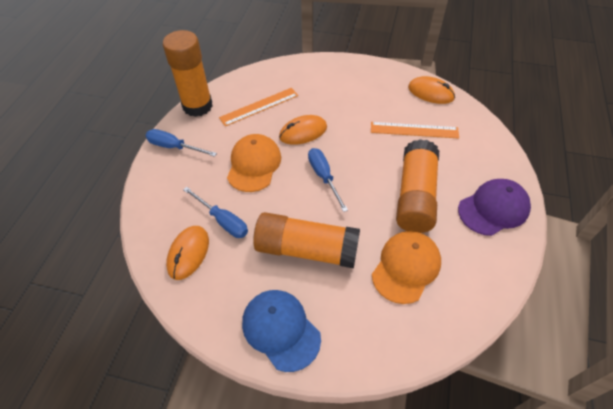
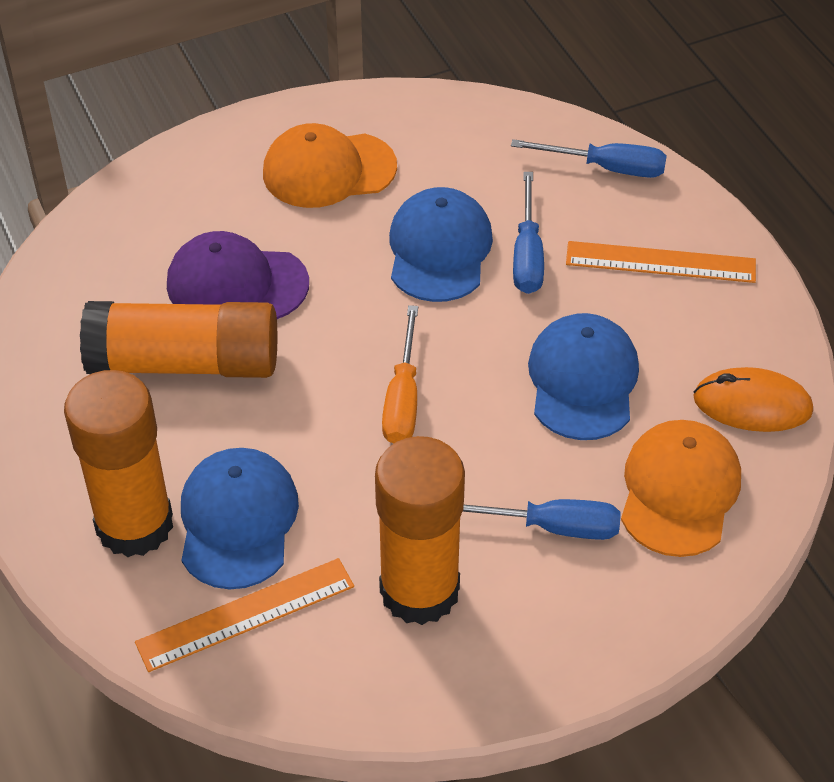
blue cap: 1 -> 3
orange mouse: 3 -> 1
orange screwdriver: 0 -> 1

